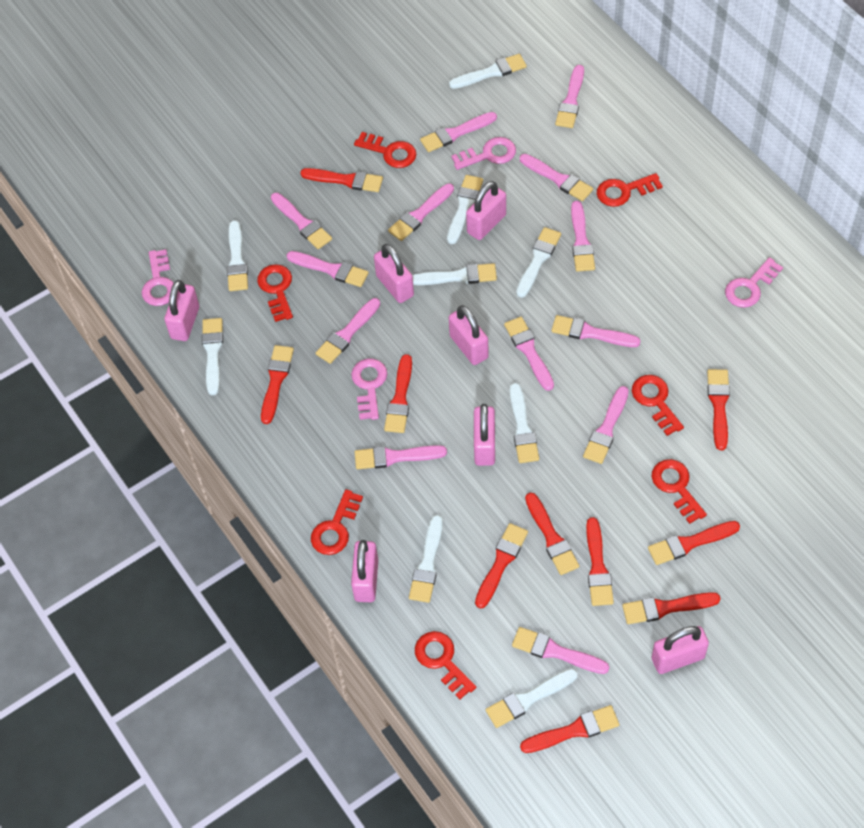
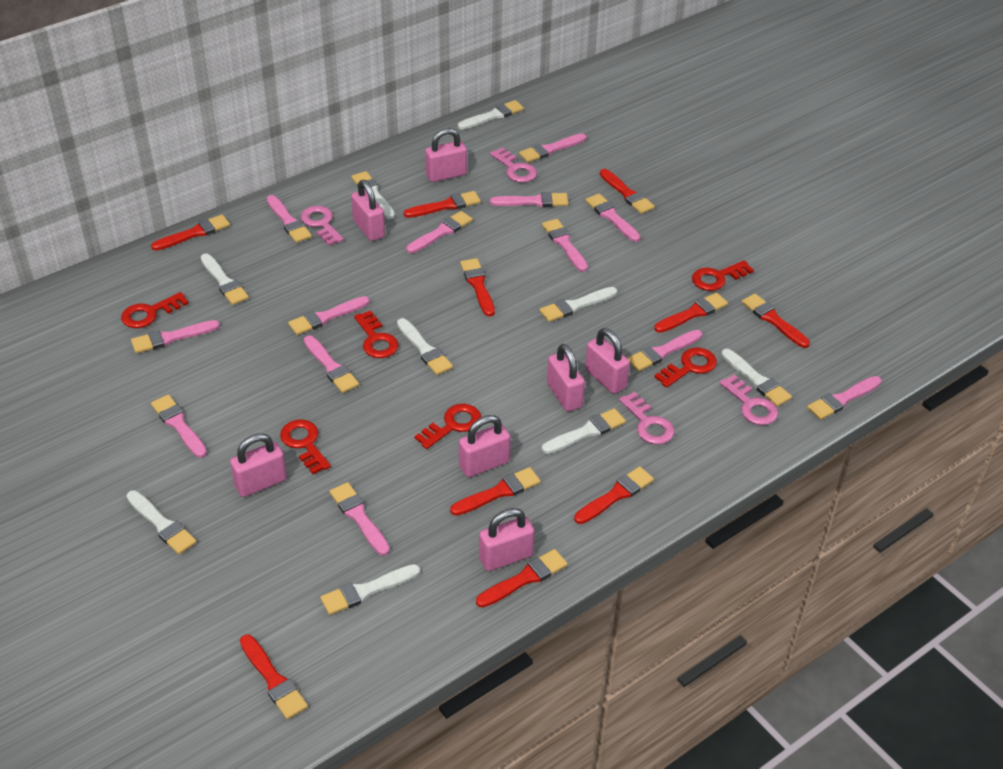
red key: 7 -> 6

